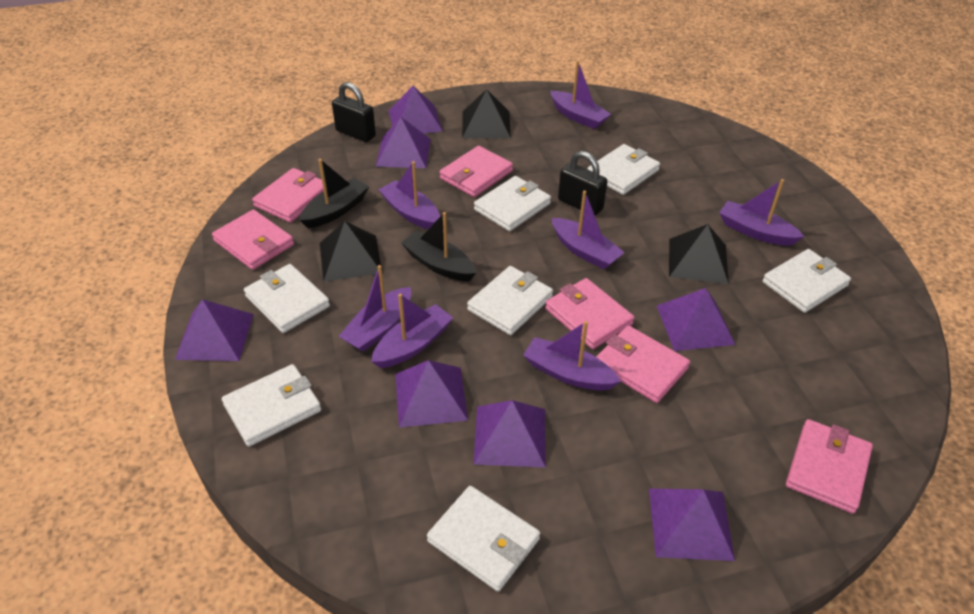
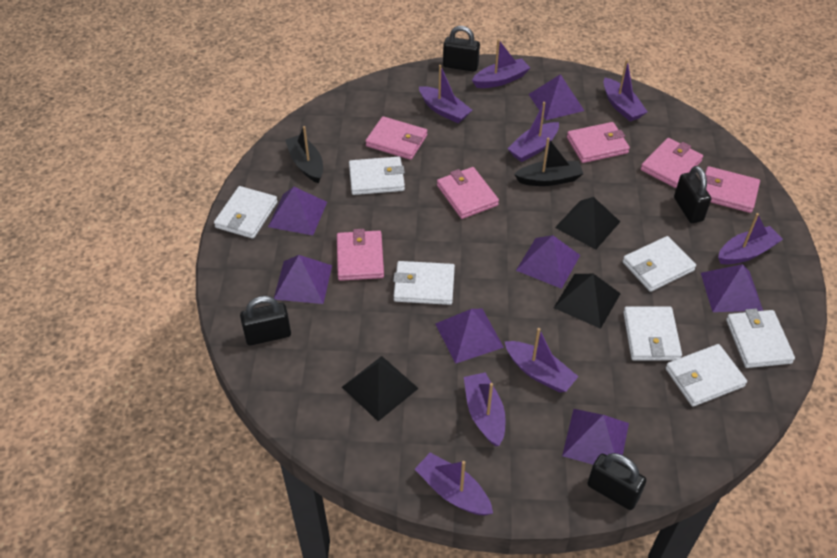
black padlock: 2 -> 4
purple boat: 7 -> 8

